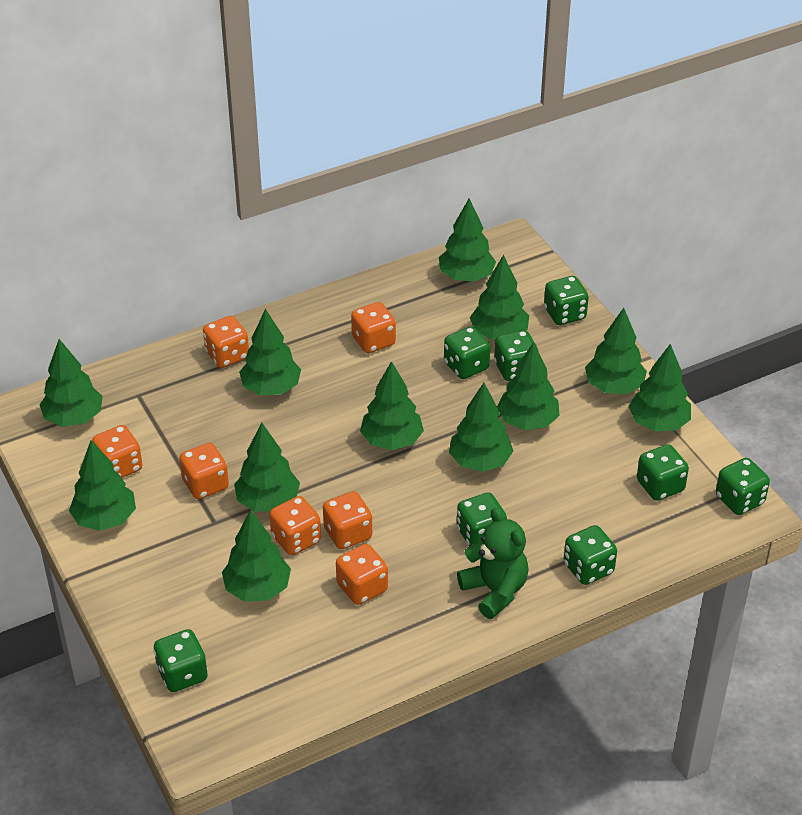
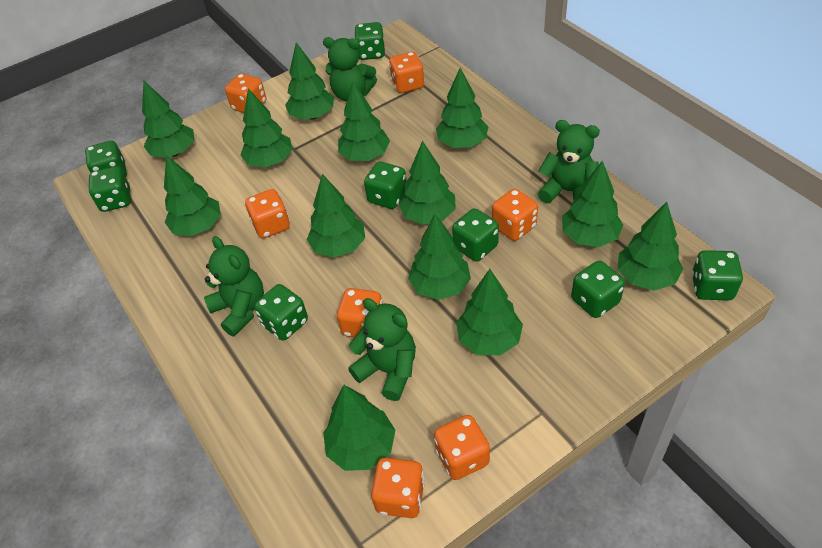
green teddy bear: 1 -> 4
green tree: 12 -> 13

